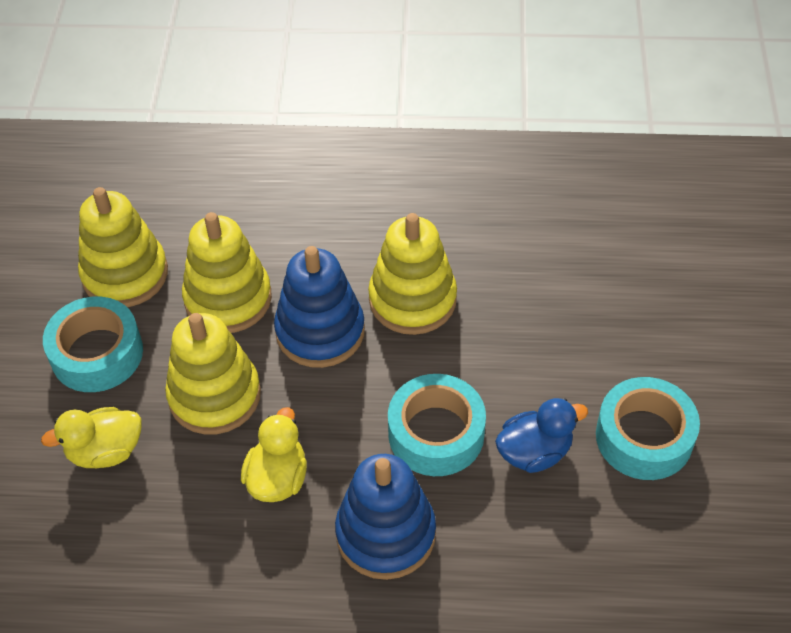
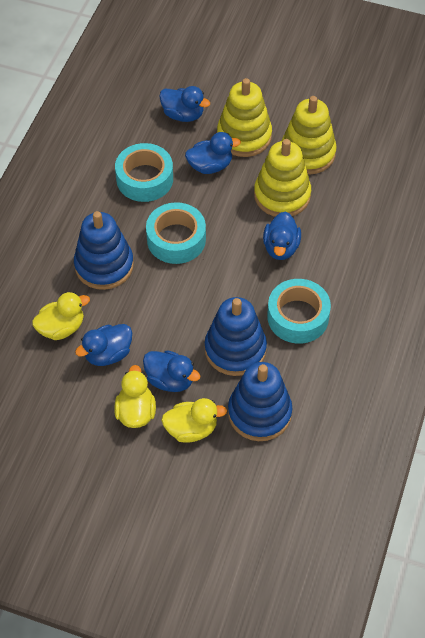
blue duck: 1 -> 5
blue stacking toy: 2 -> 3
yellow duck: 2 -> 3
yellow stacking toy: 4 -> 3

